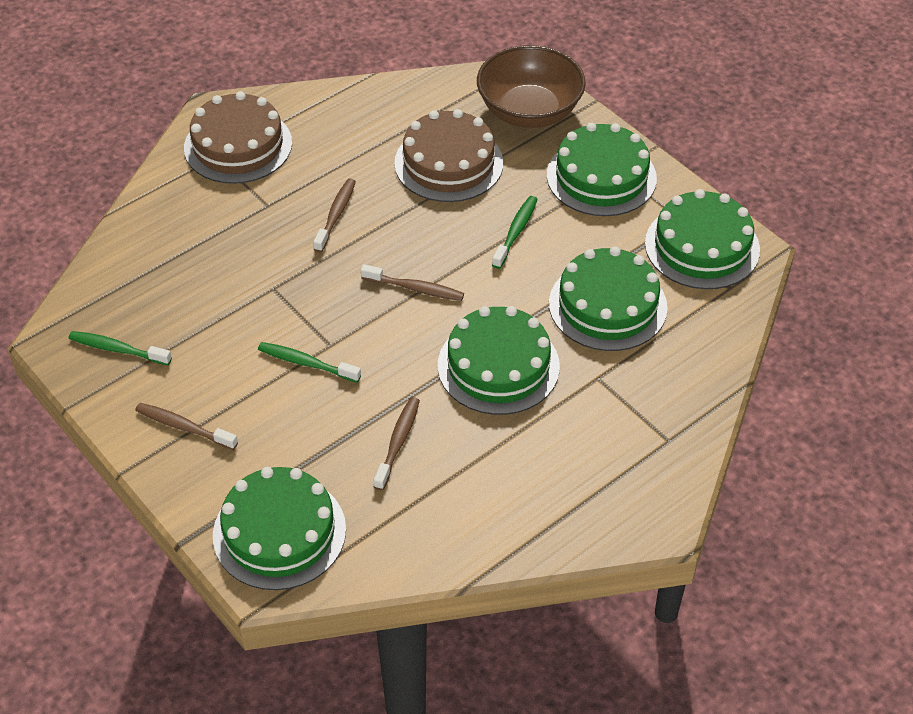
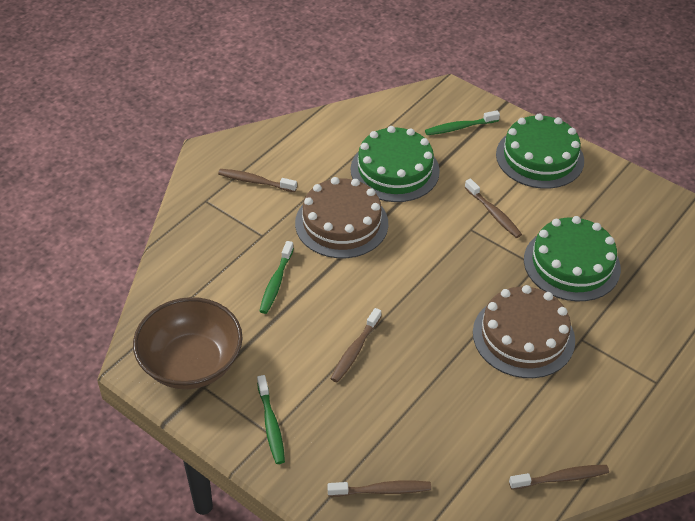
brown toothbrush: 4 -> 5
green cake: 5 -> 3

